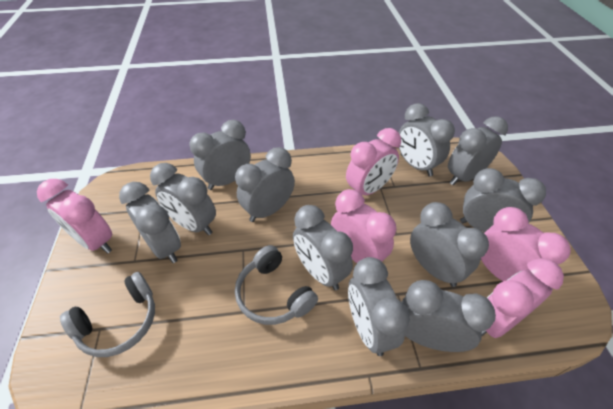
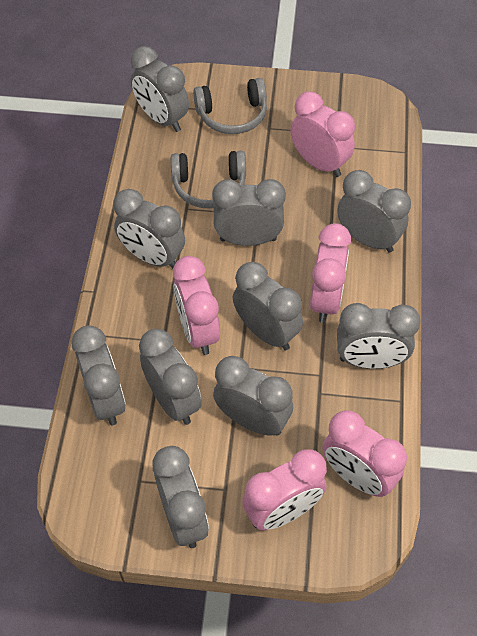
grey clock: 11 -> 10

